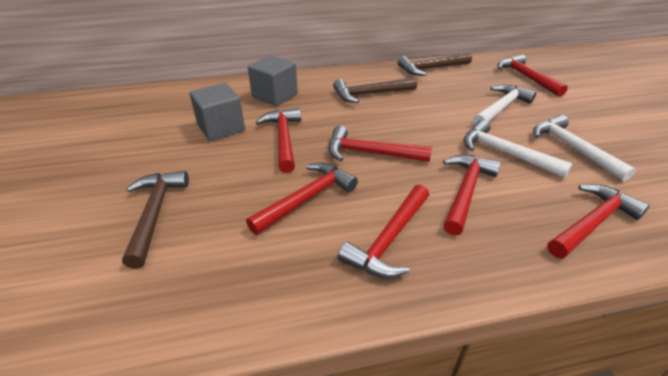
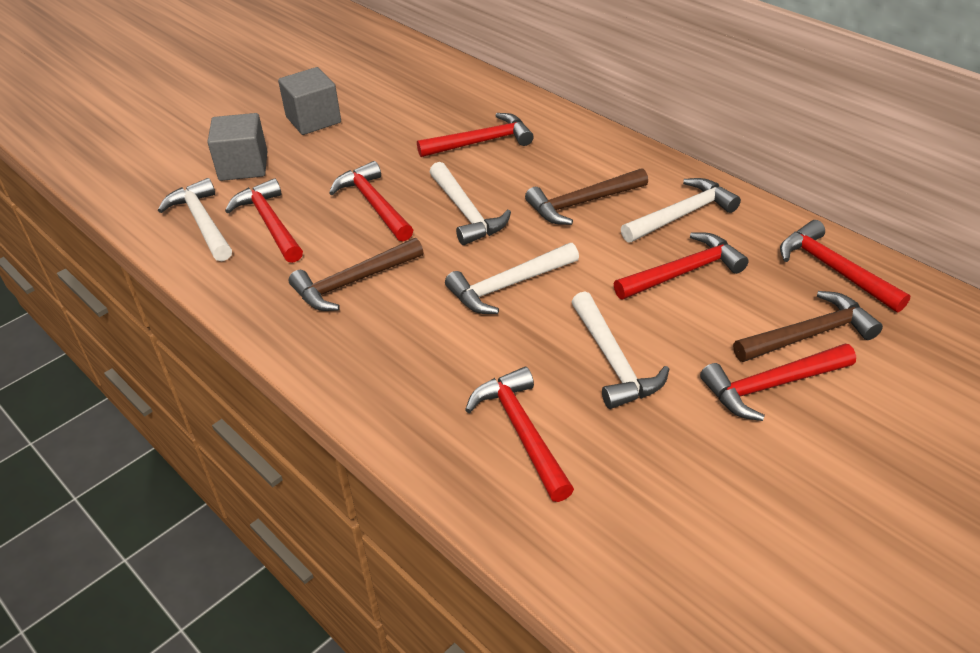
white hammer: 3 -> 5

